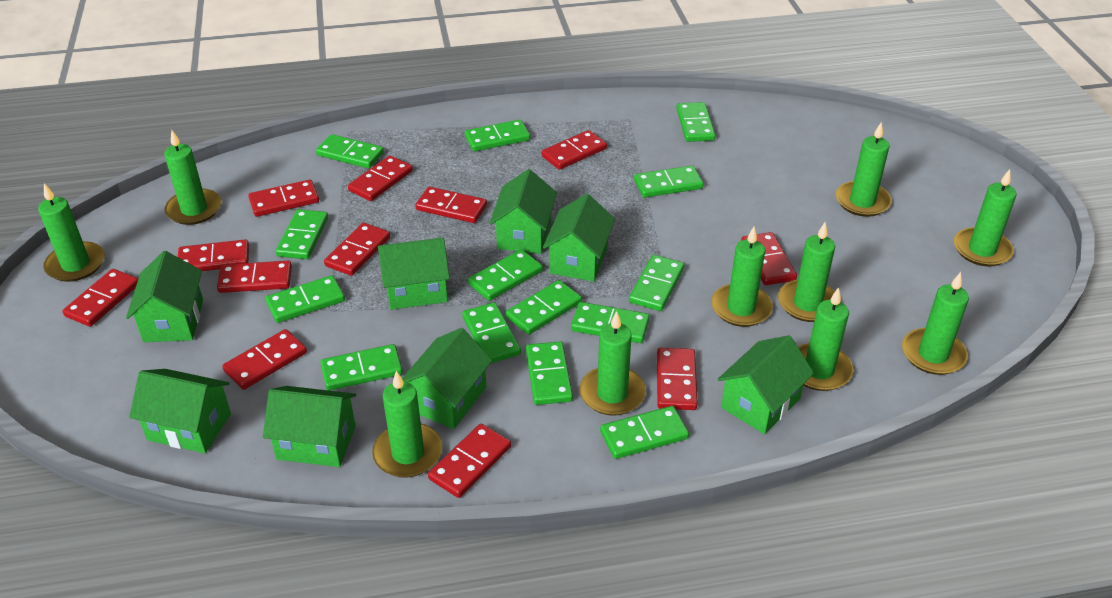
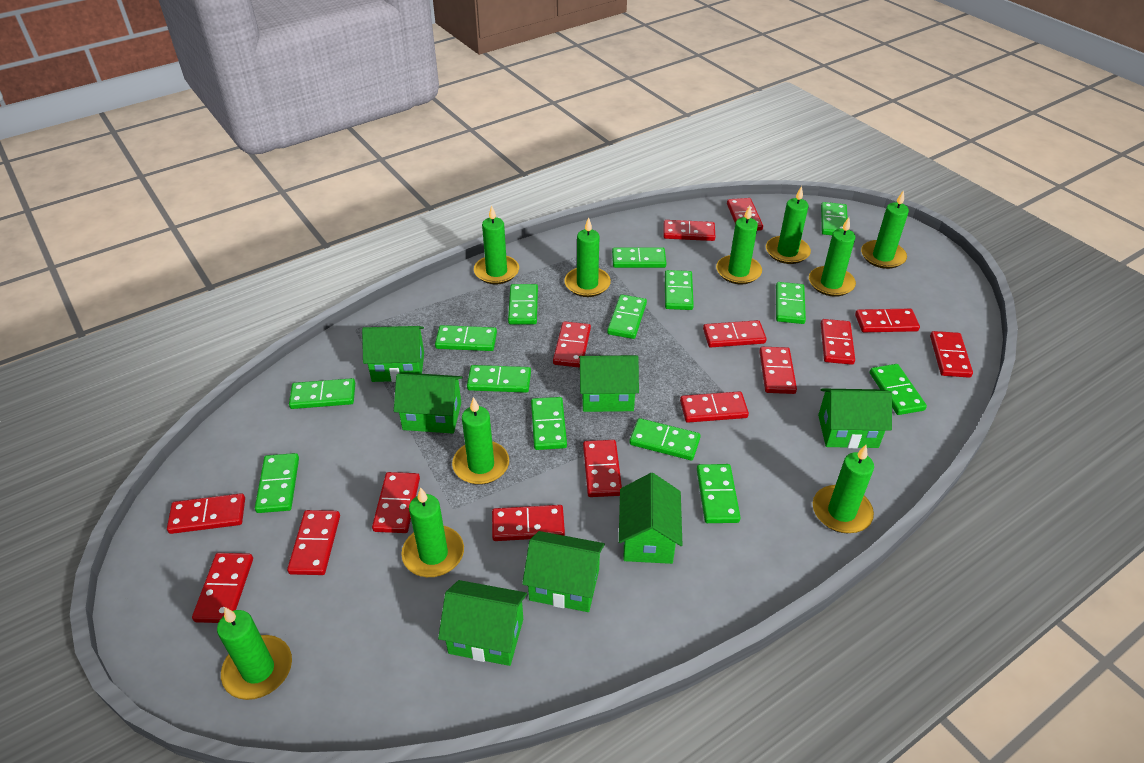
green house: 8 -> 7
red domino: 12 -> 15

